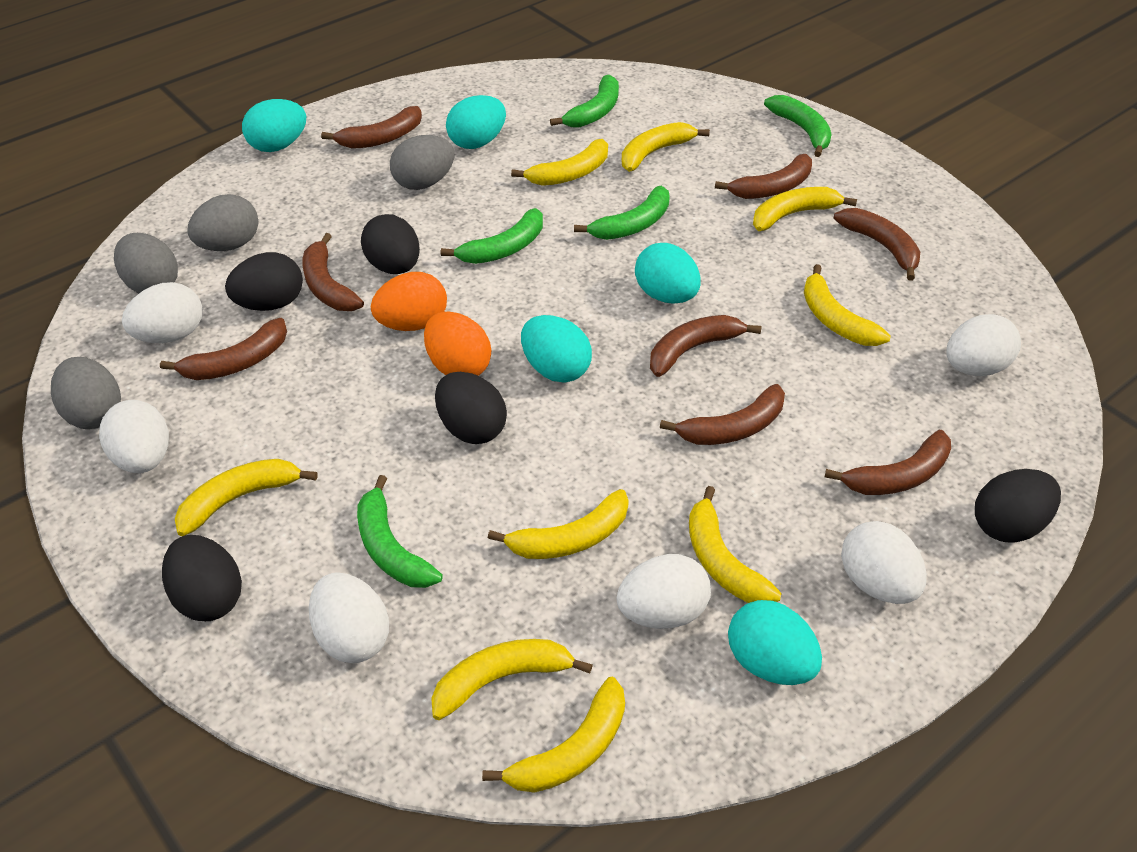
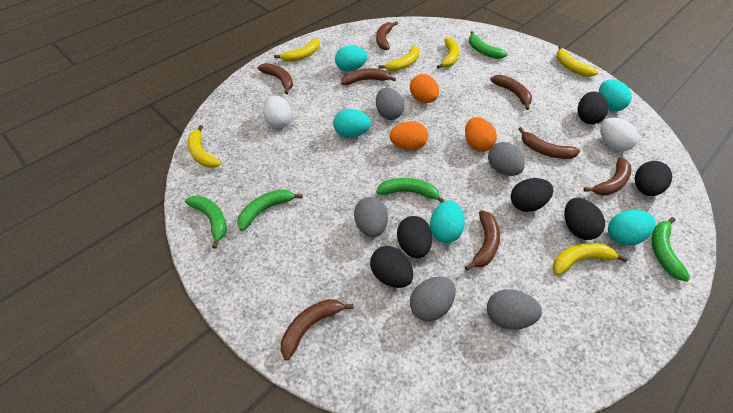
black egg: 5 -> 6
grey egg: 4 -> 5
orange egg: 2 -> 3
white egg: 6 -> 2
yellow banana: 9 -> 6

